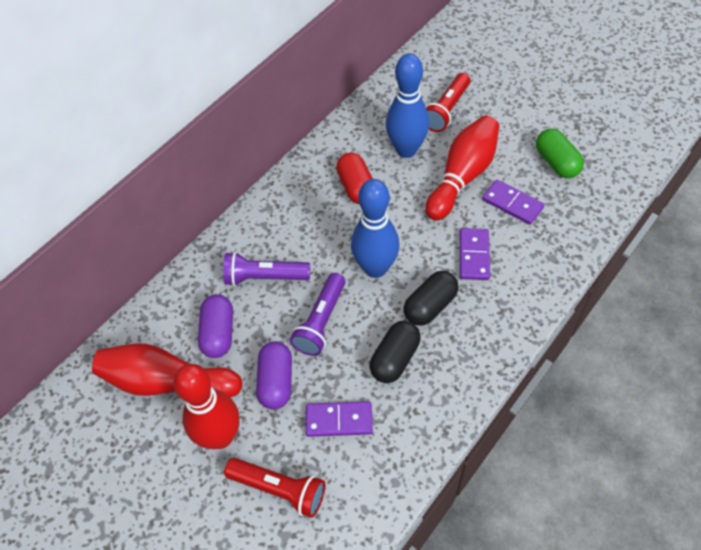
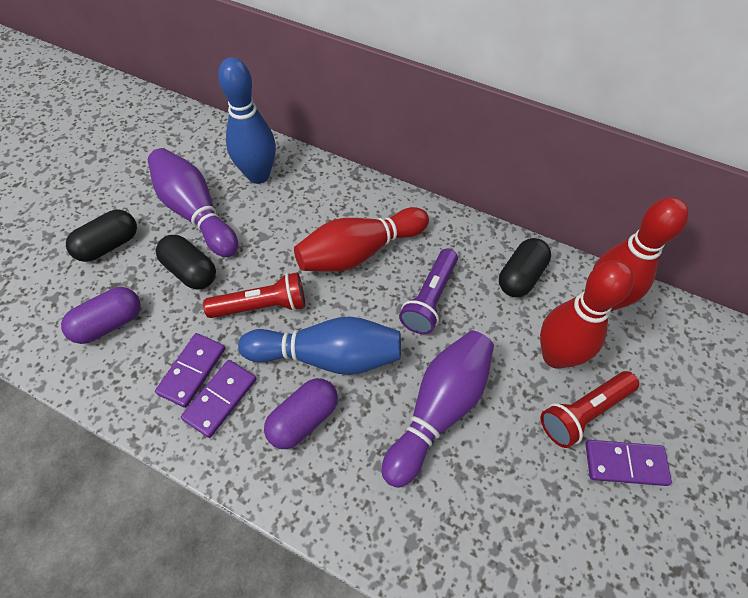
black capsule: 2 -> 3
green capsule: 1 -> 0
purple bowling pin: 0 -> 2
purple flashlight: 2 -> 1
red capsule: 1 -> 0

